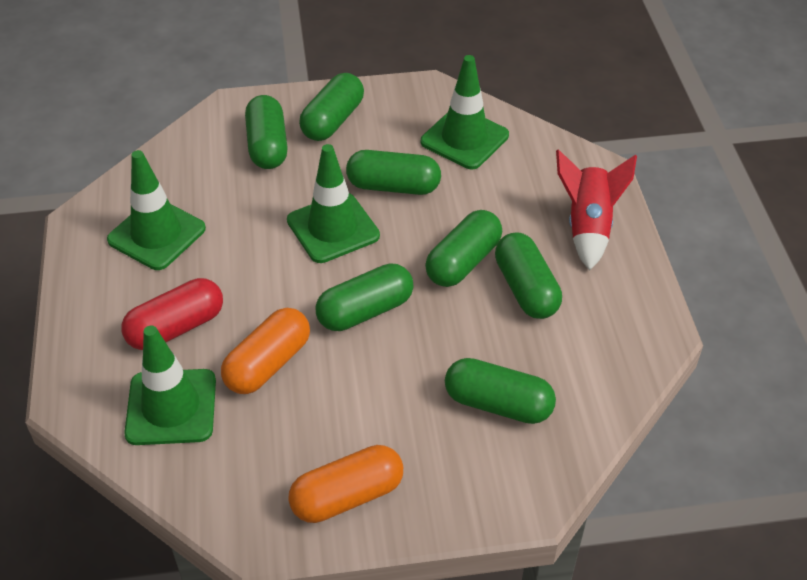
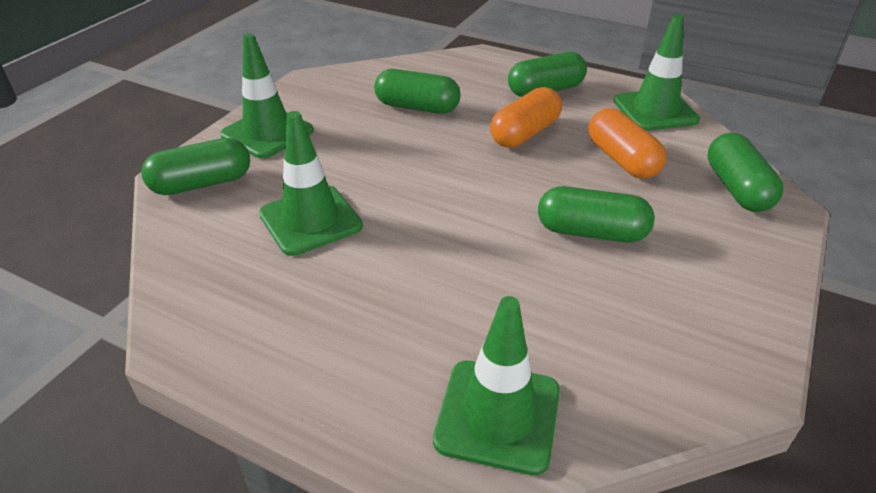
green capsule: 7 -> 5
red capsule: 1 -> 0
red rocket: 1 -> 0

